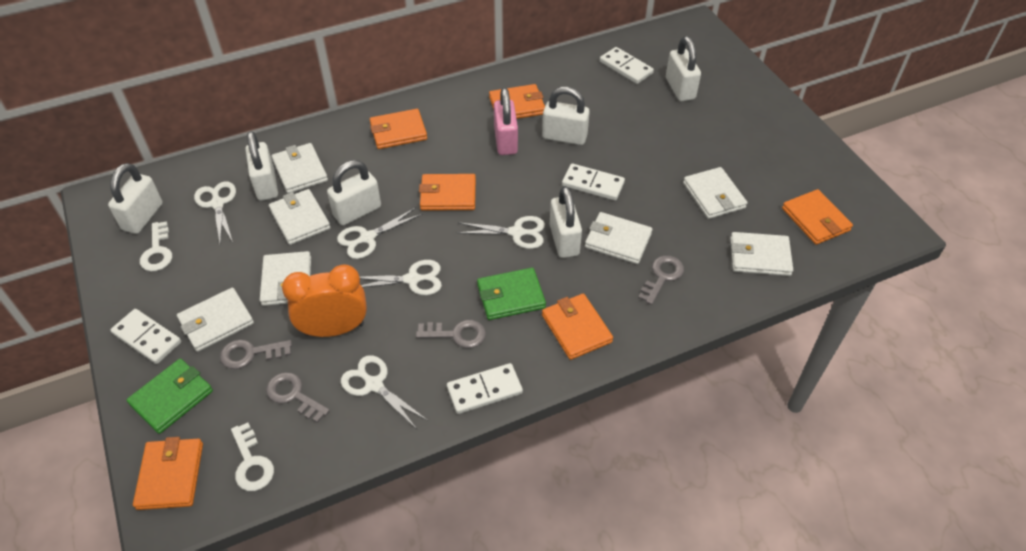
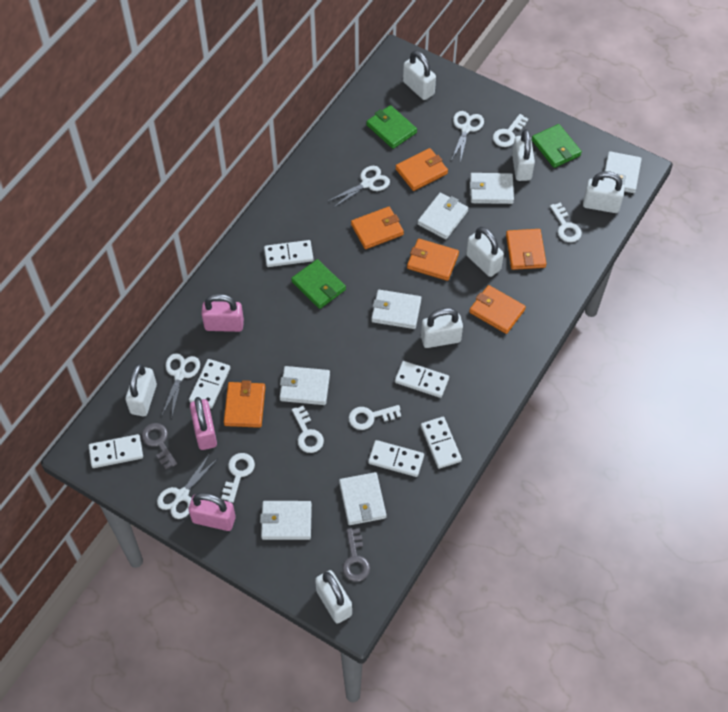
green wallet: 2 -> 3
grey key: 4 -> 2
orange clock: 1 -> 0
pink padlock: 1 -> 3
white domino: 4 -> 6
white key: 2 -> 5
white padlock: 6 -> 7
white scissors: 5 -> 4

